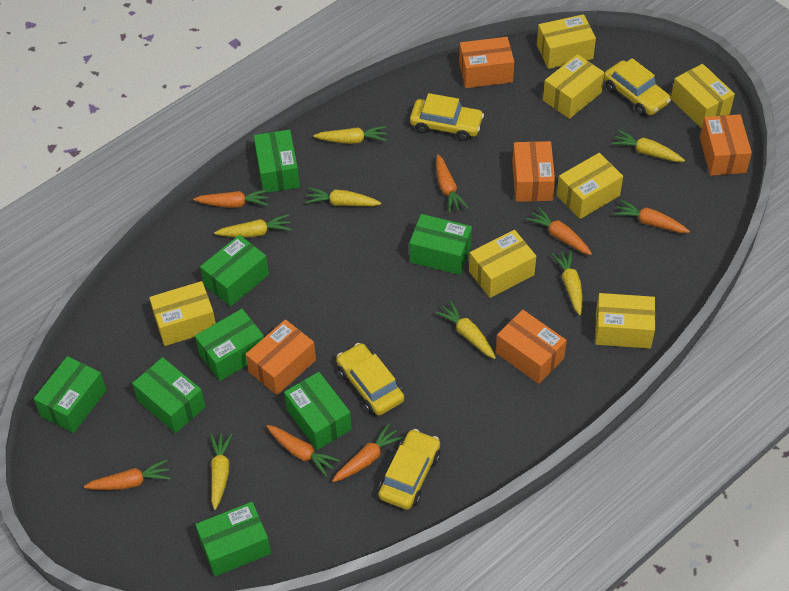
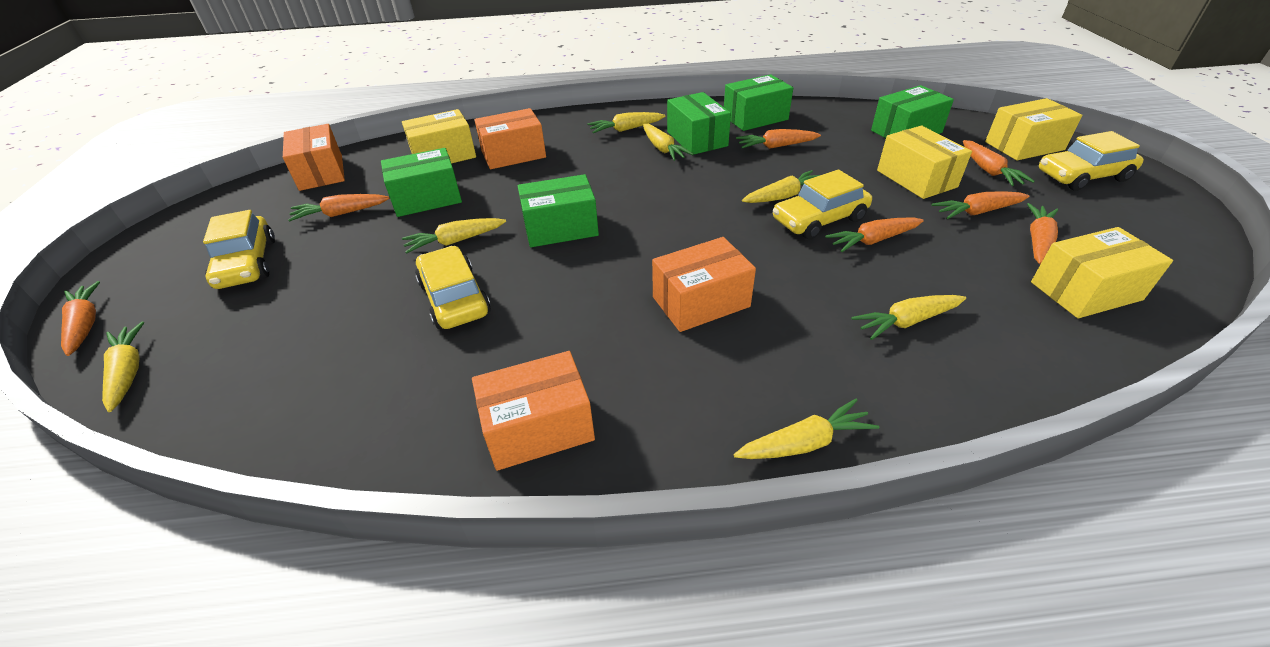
green box: 8 -> 5
orange box: 5 -> 4
yellow box: 7 -> 4

